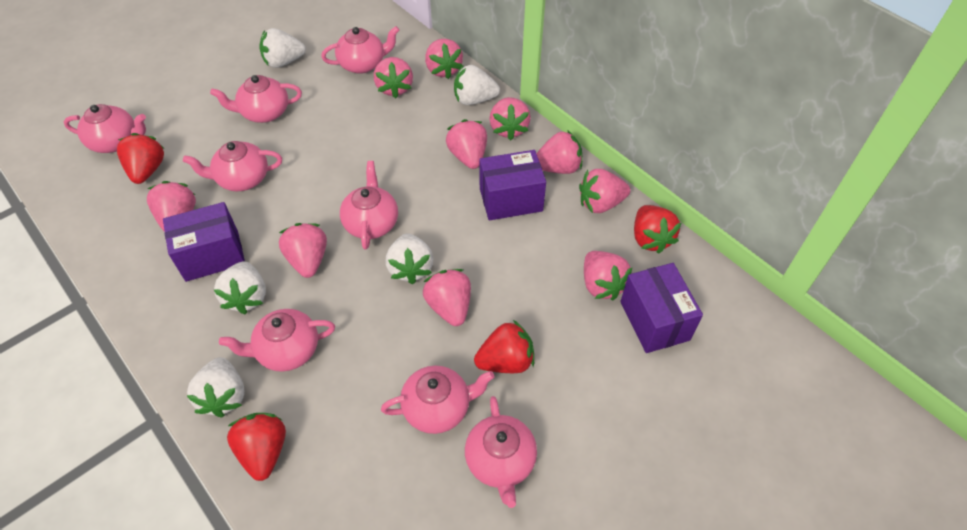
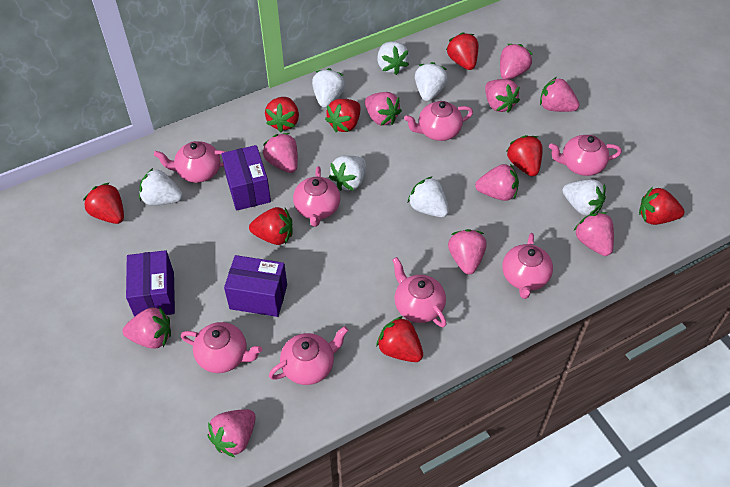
red strawberry: 4 -> 8
white strawberry: 5 -> 7

